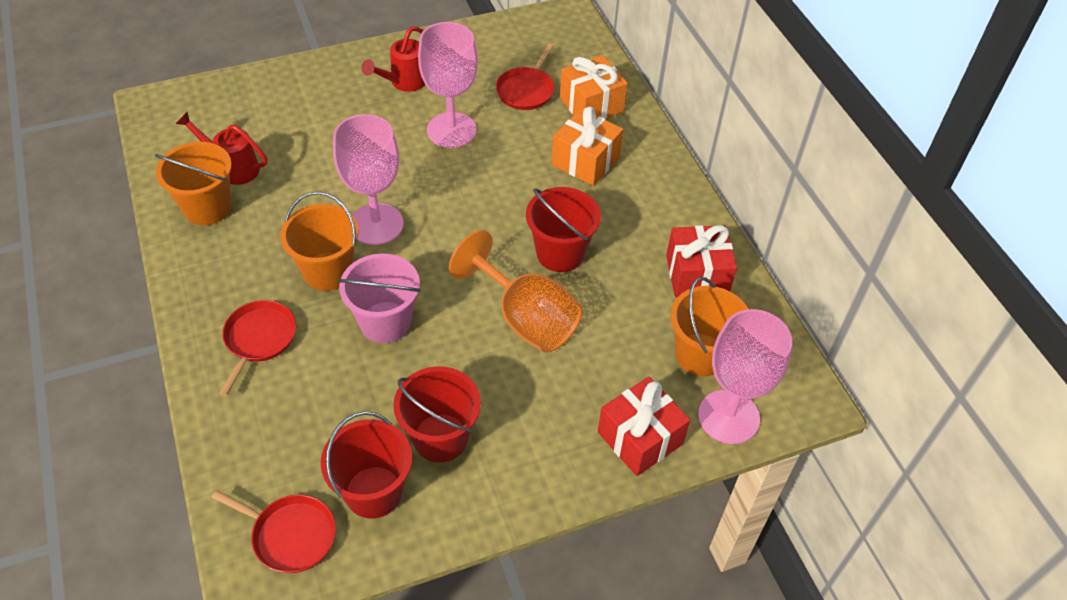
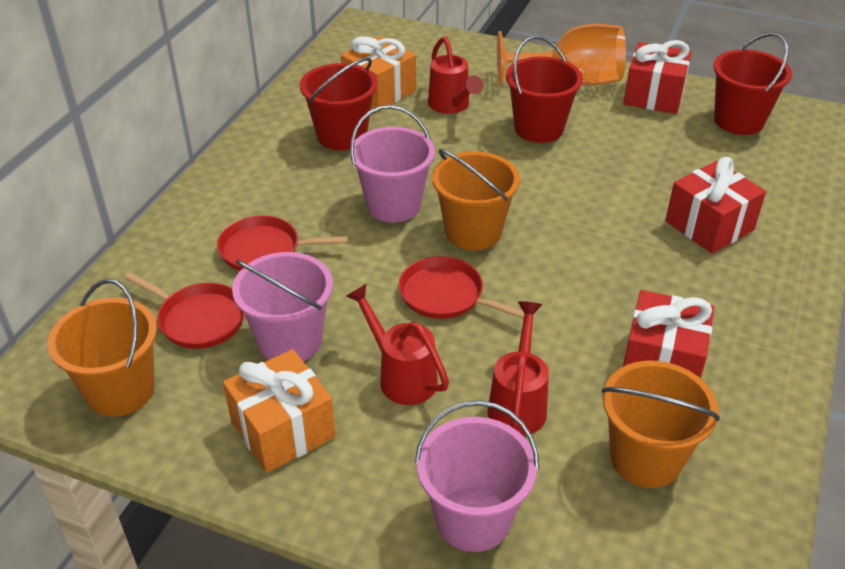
pink bucket: 1 -> 3
pink goblet: 3 -> 0
red gift: 2 -> 3
red watering can: 2 -> 3

